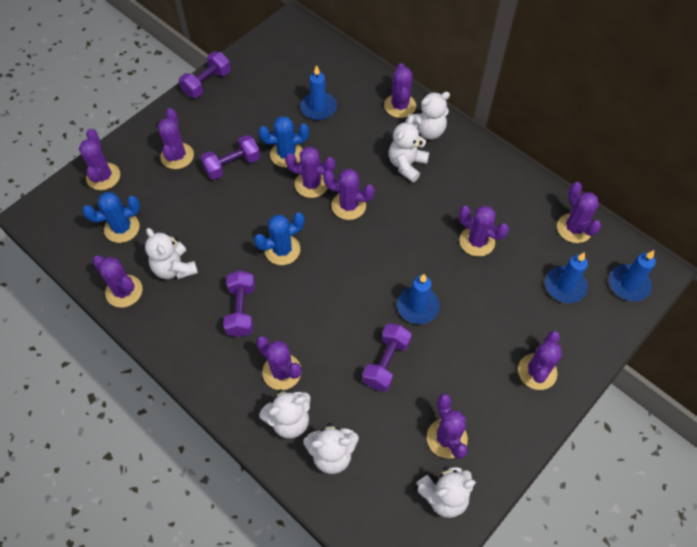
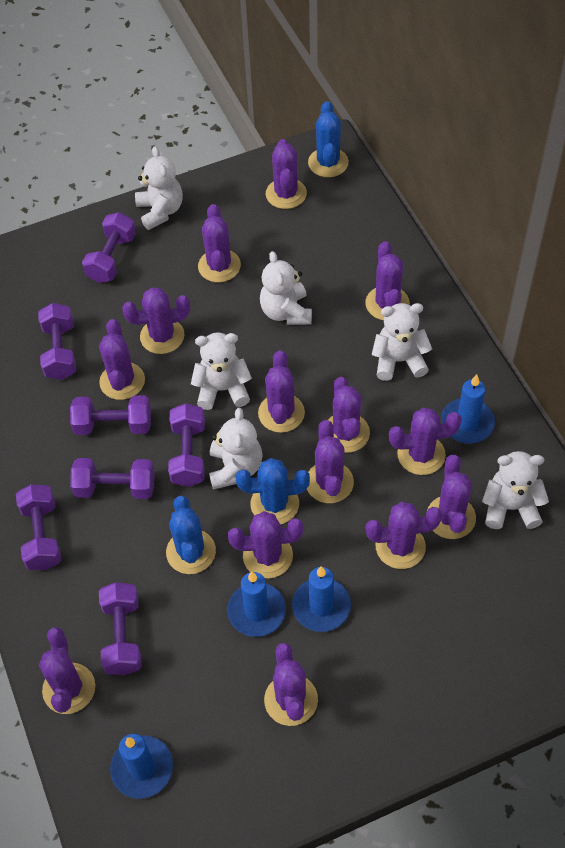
purple cactus: 11 -> 14
purple dumbbell: 4 -> 7

